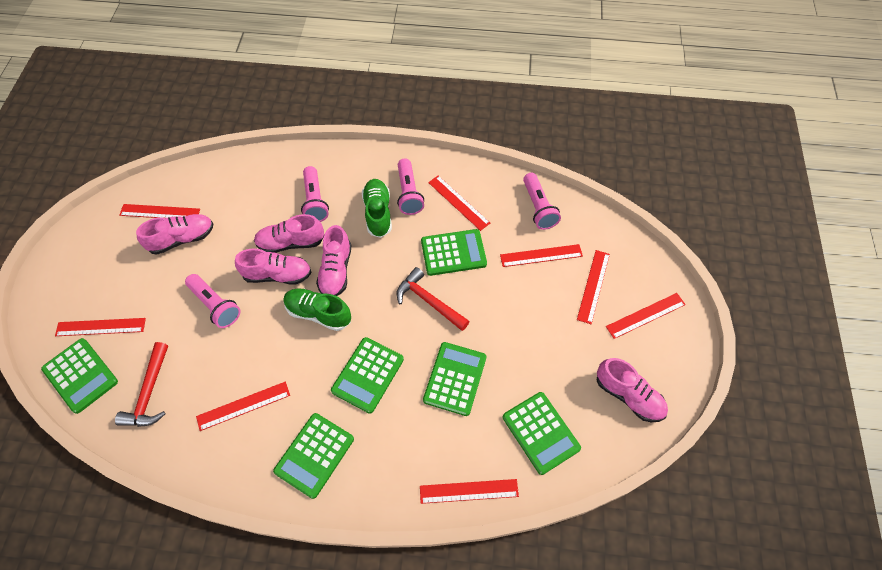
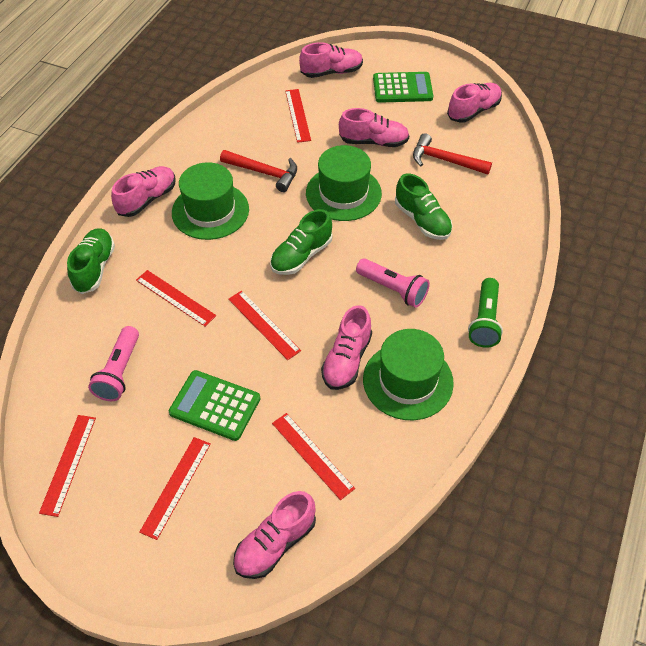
green calculator: 6 -> 2
green flashlight: 0 -> 1
green hat: 0 -> 3
green shoe: 2 -> 3
pink flashlight: 4 -> 2
pink shoe: 5 -> 6
red ruler: 8 -> 6

